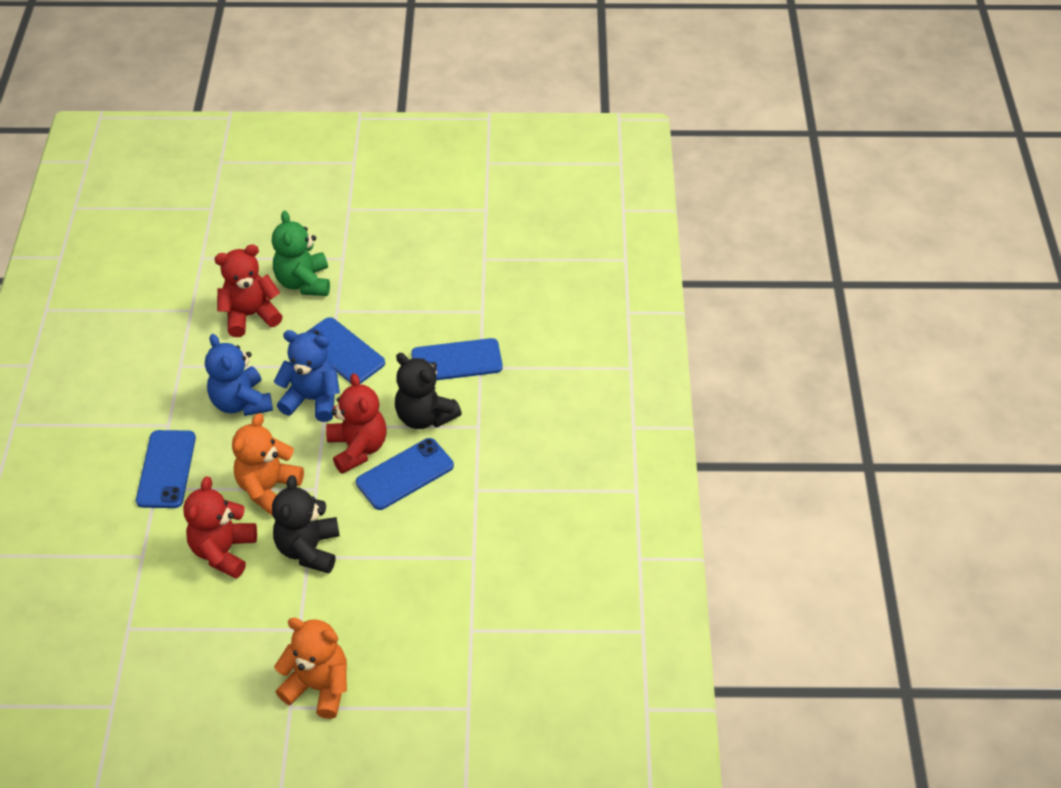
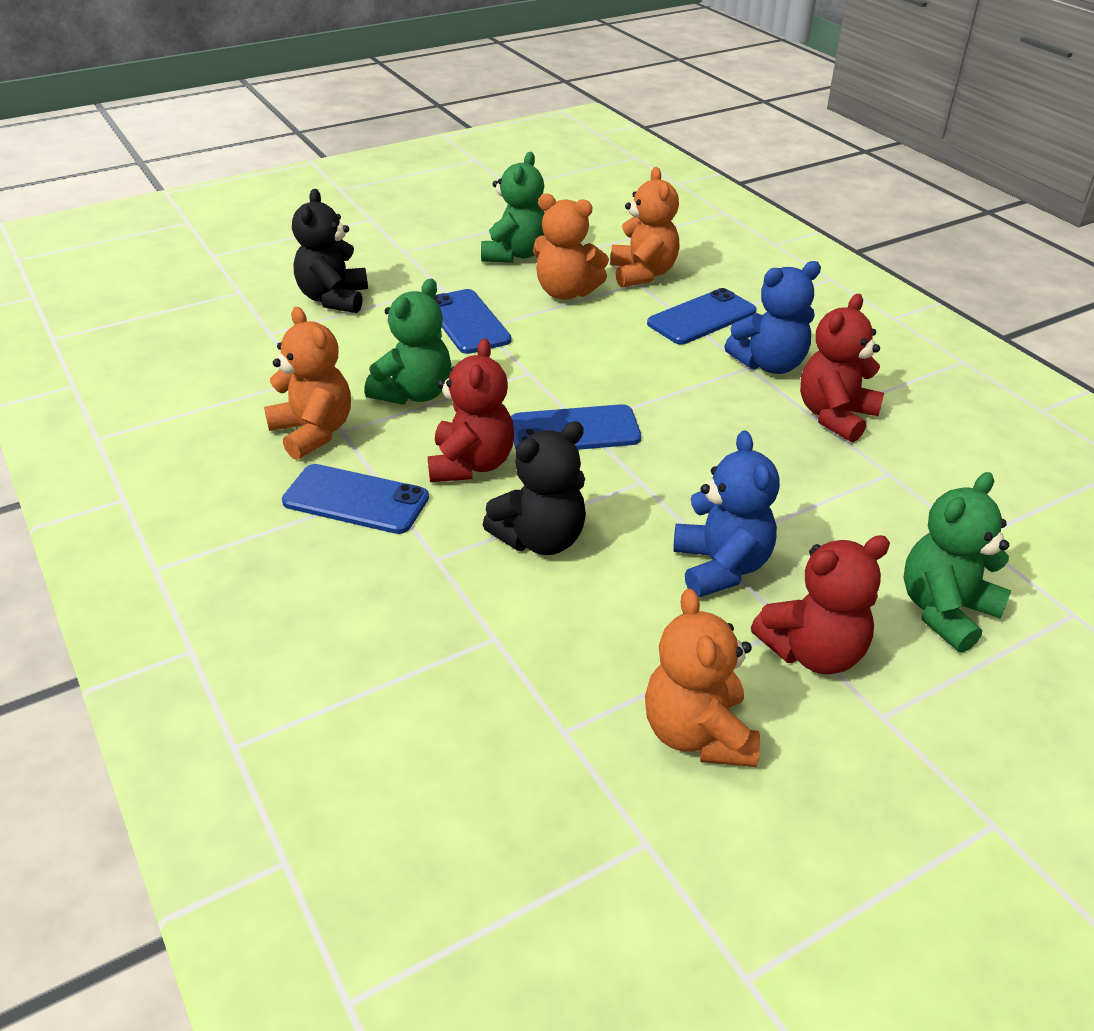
green teddy bear: 1 -> 3
orange teddy bear: 2 -> 4

